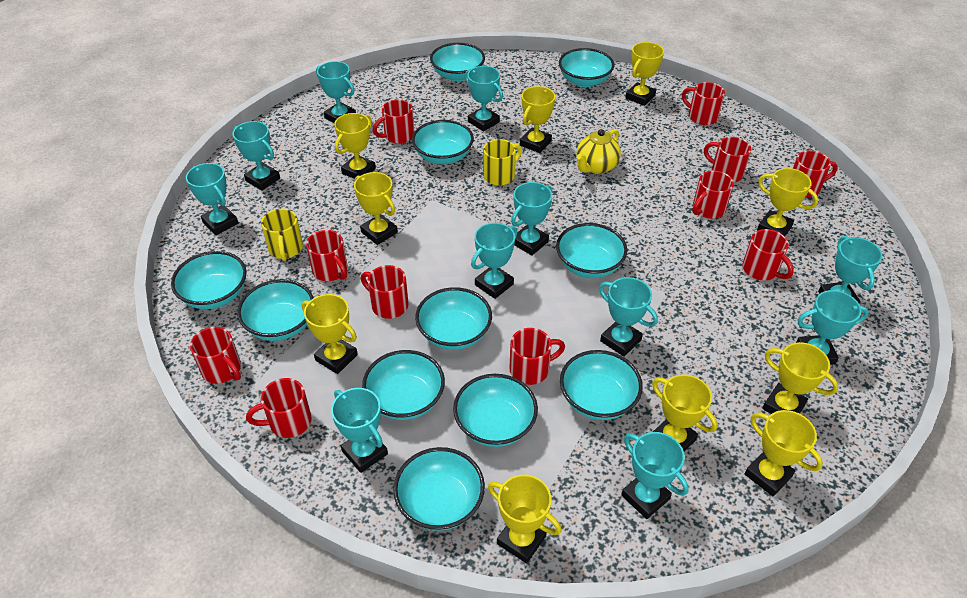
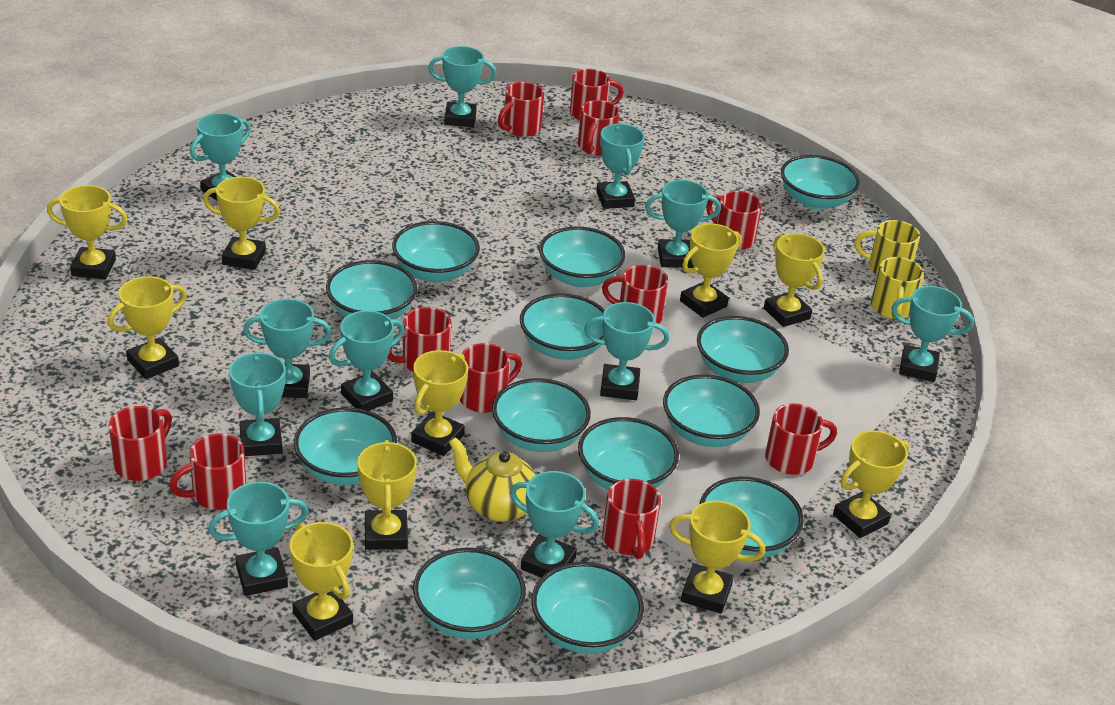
turquoise bowl: 11 -> 13

